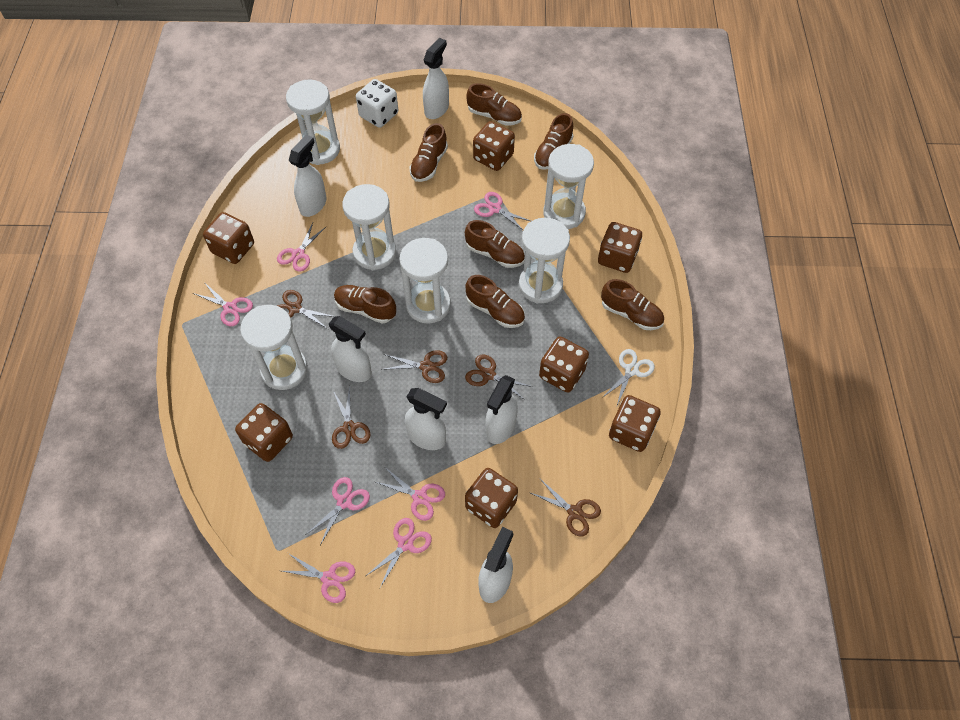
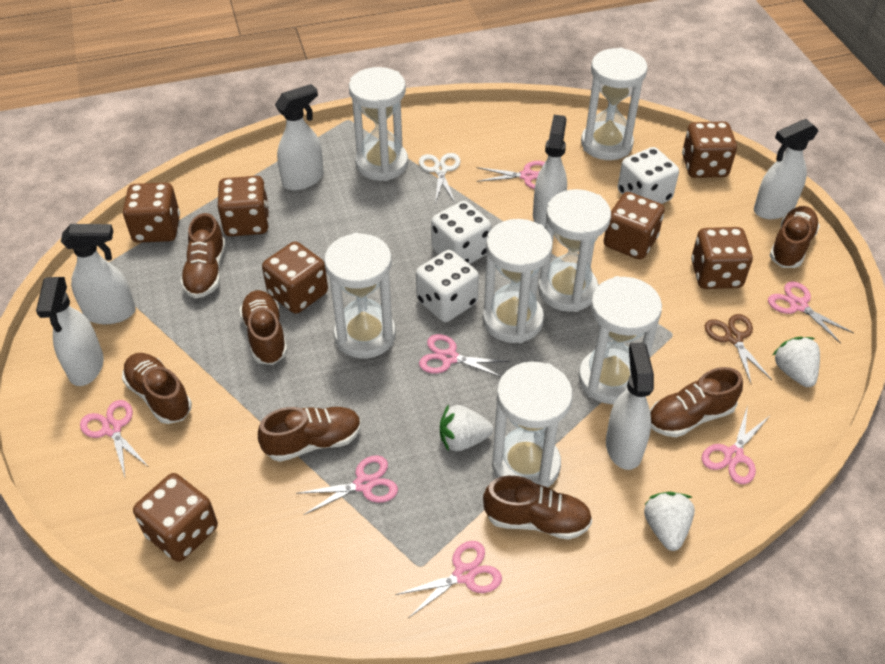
brown scissors: 5 -> 1
white dice: 1 -> 3
white hourglass: 6 -> 7
white strawberry: 0 -> 3

